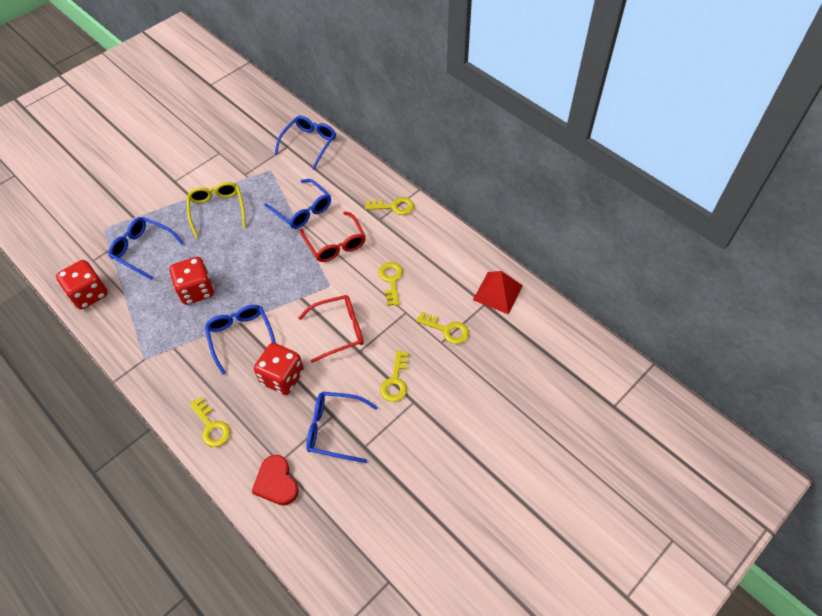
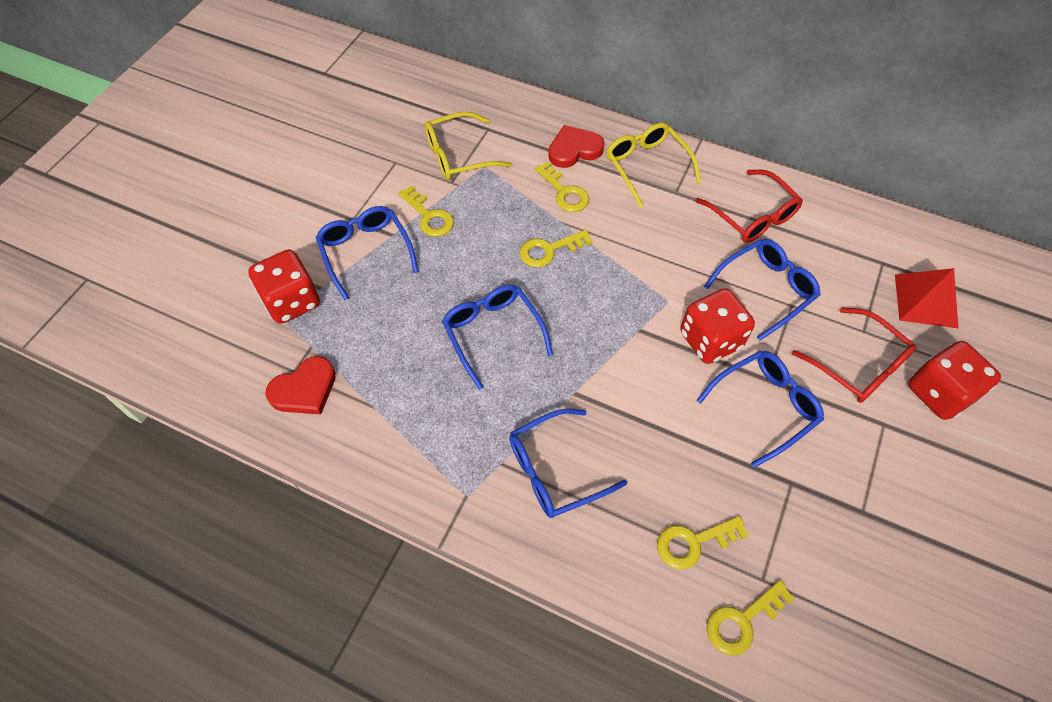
red heart: 1 -> 2
yellow glasses: 1 -> 2

